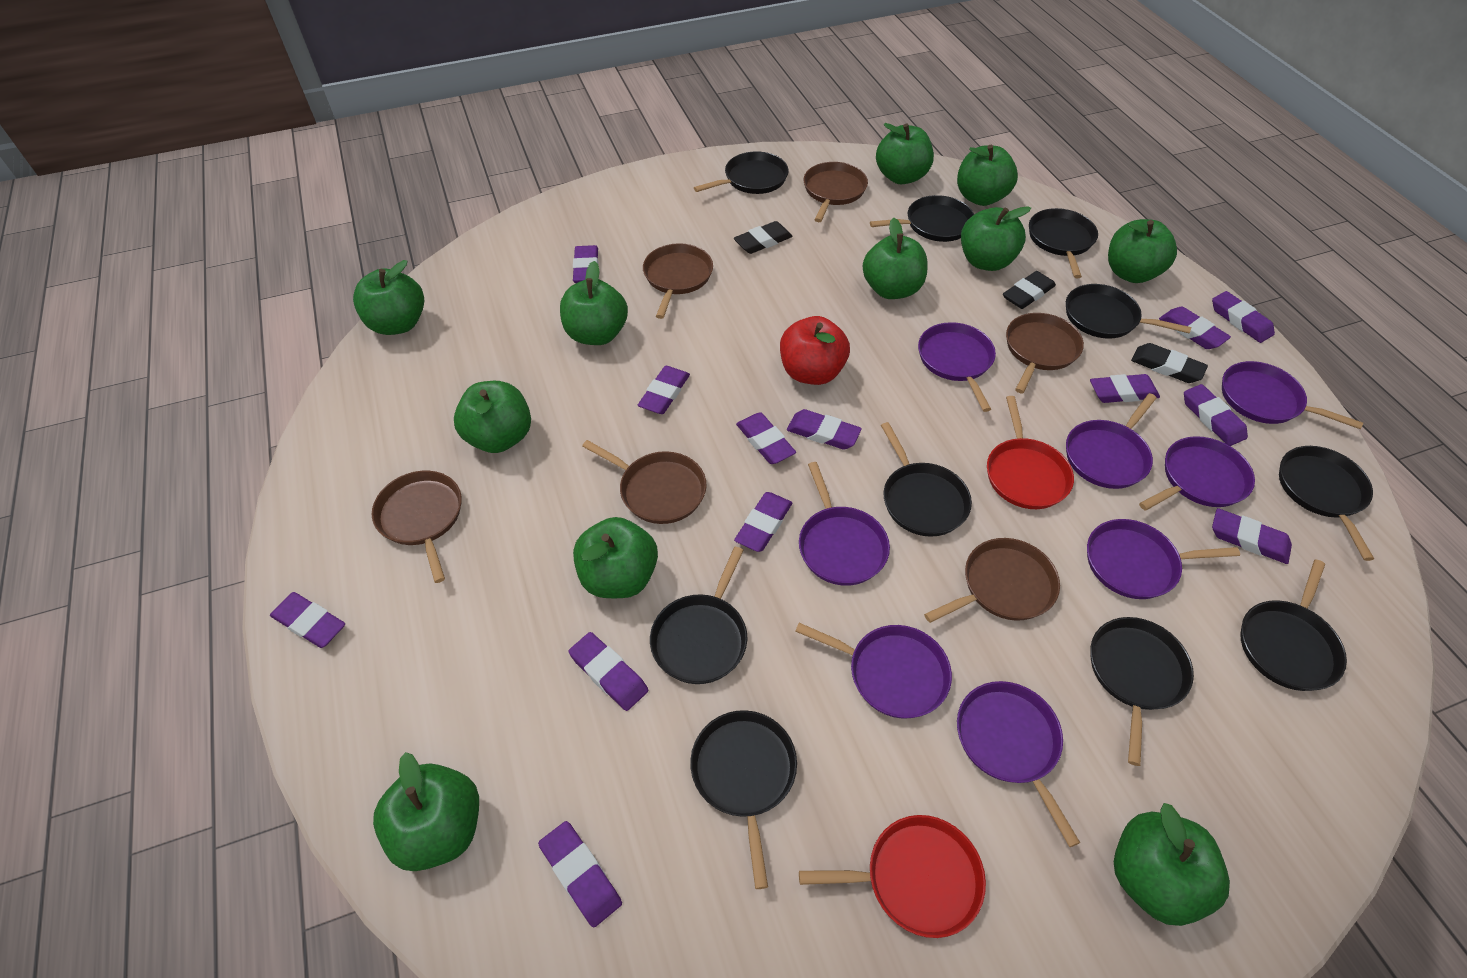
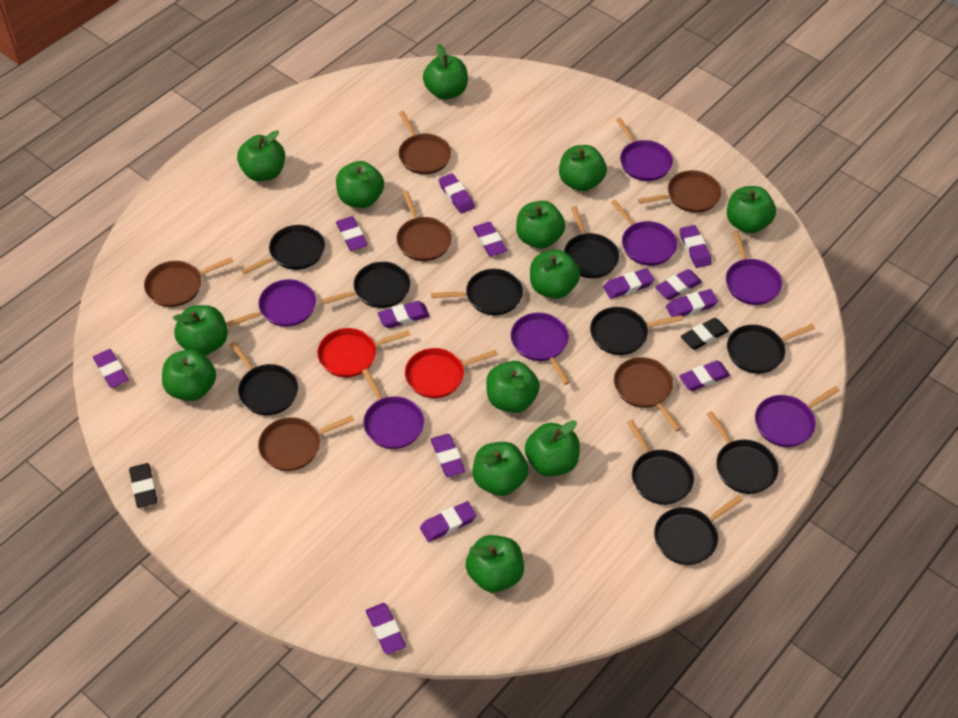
black eraser: 3 -> 2
green apple: 11 -> 13
purple pan: 8 -> 7
red apple: 1 -> 0

